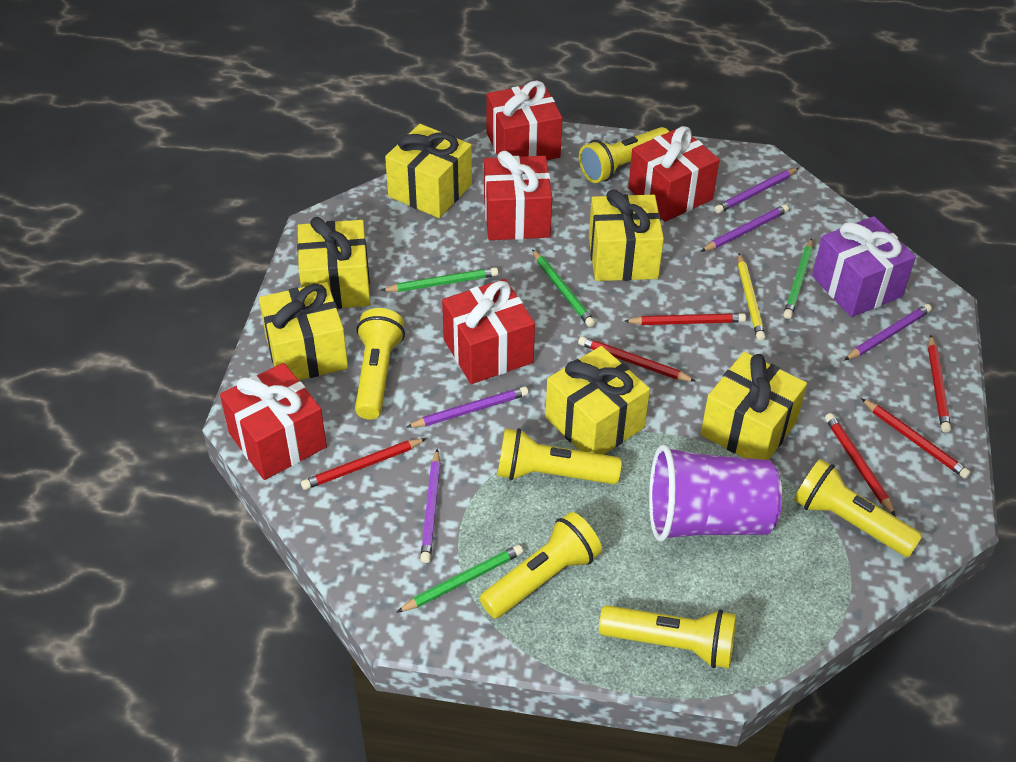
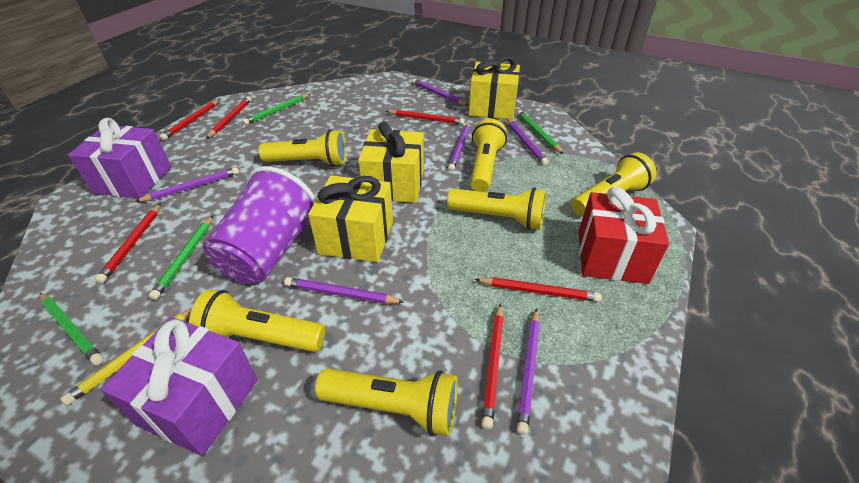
purple gift: 1 -> 2
purple pencil: 5 -> 6
red gift: 5 -> 1
yellow gift: 6 -> 3

